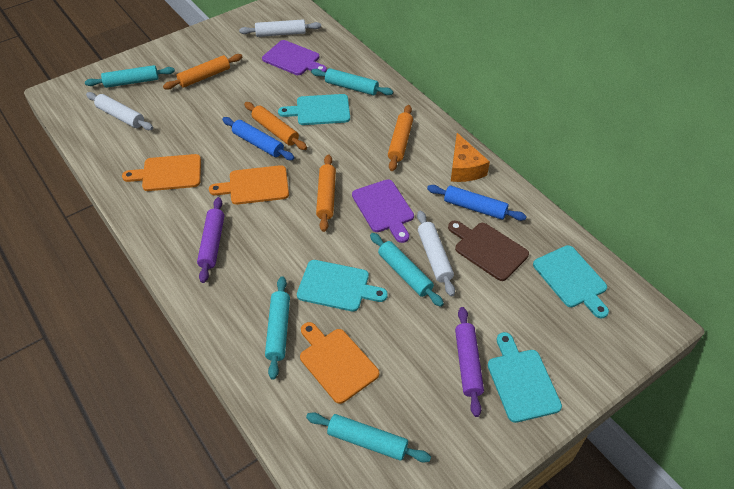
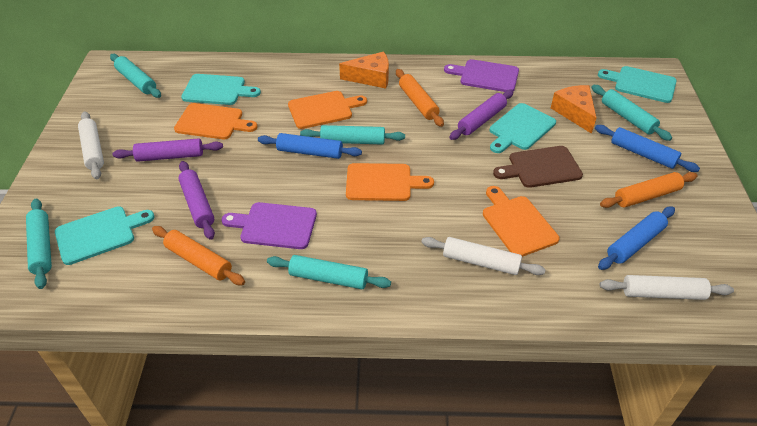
blue rolling pin: 2 -> 3
orange cheese: 1 -> 2
orange cutting board: 3 -> 4
orange rolling pin: 4 -> 3
purple rolling pin: 2 -> 3

